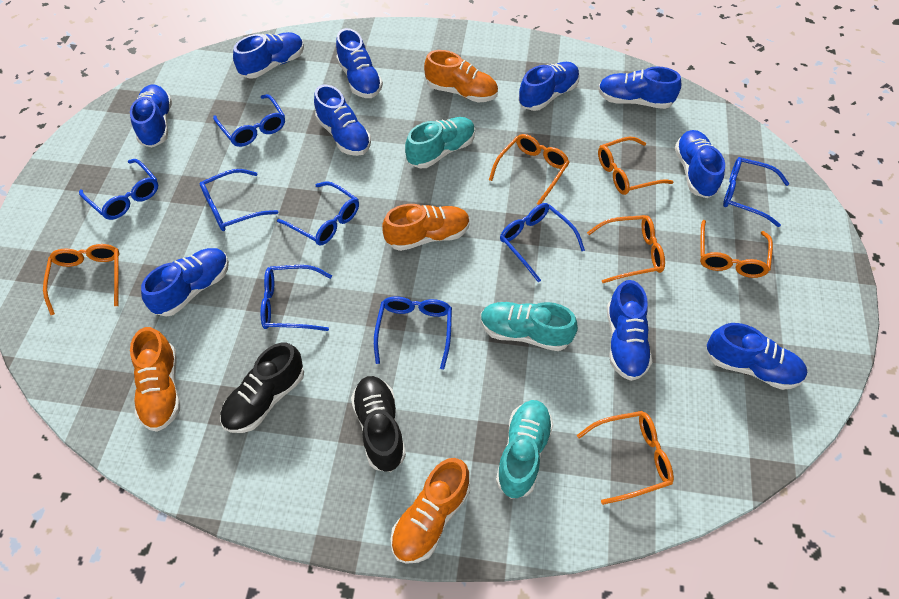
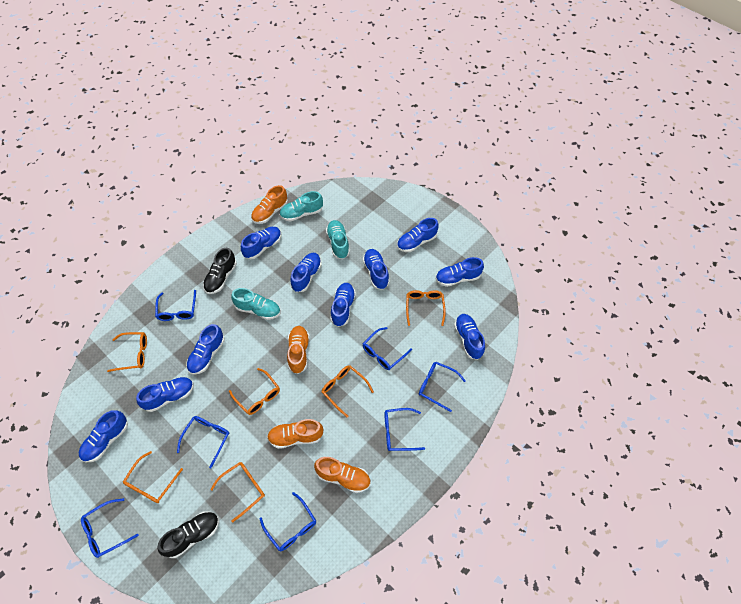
blue glasses: 8 -> 7

